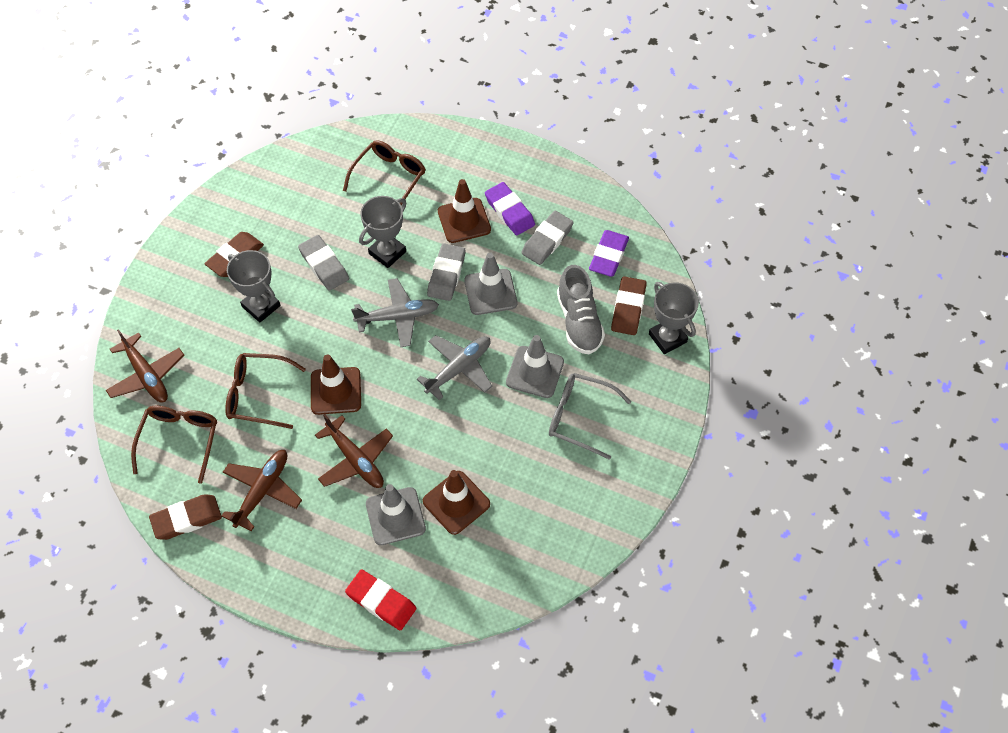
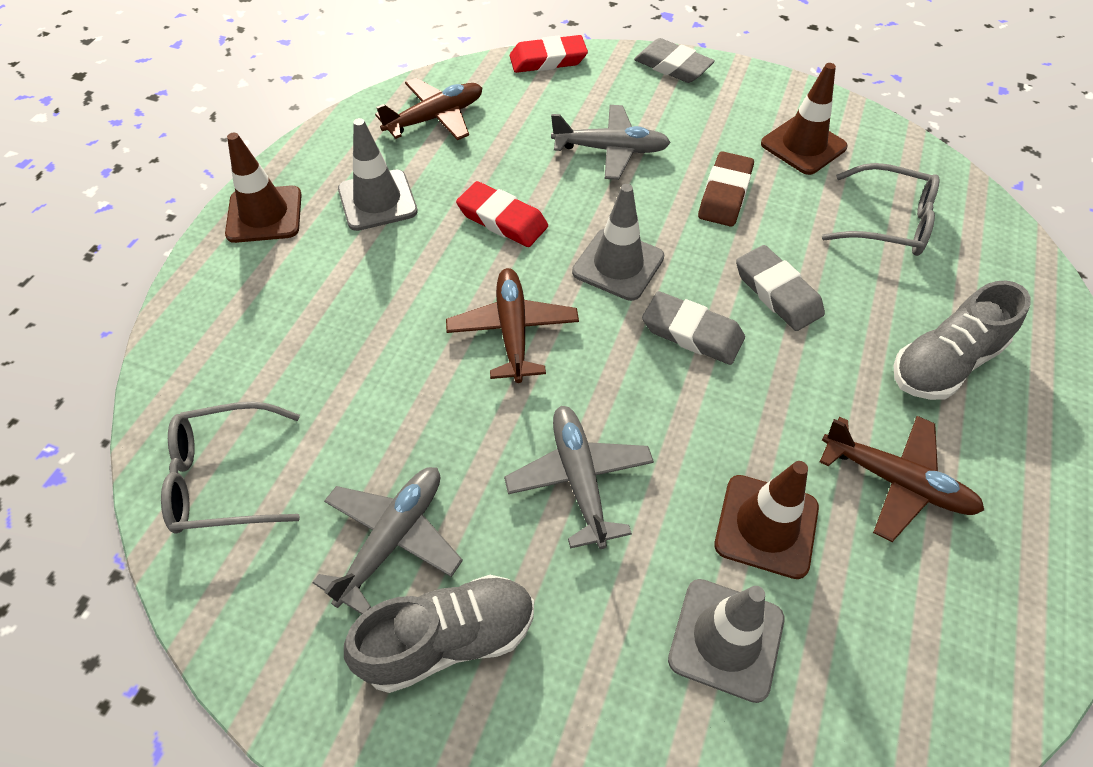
brown eraser: 3 -> 1
brown glasses: 3 -> 0
grey glasses: 1 -> 2
grey plane: 2 -> 3
grey shoe: 1 -> 2
grey trophy: 3 -> 0
purple eraser: 2 -> 0
red eraser: 1 -> 2

